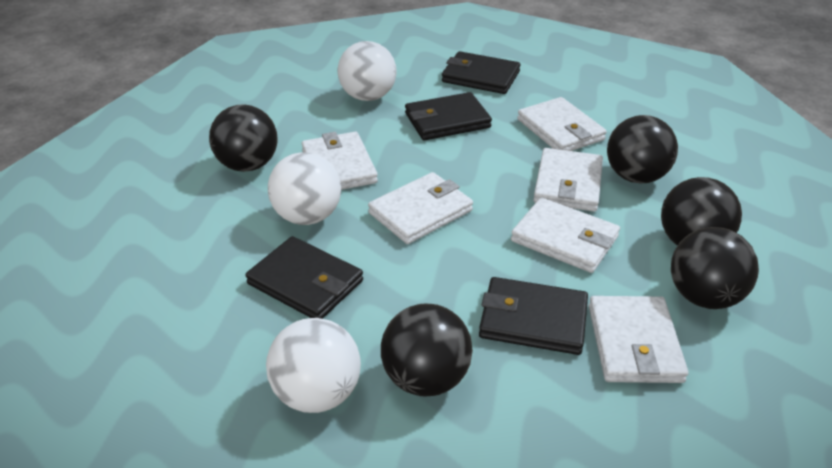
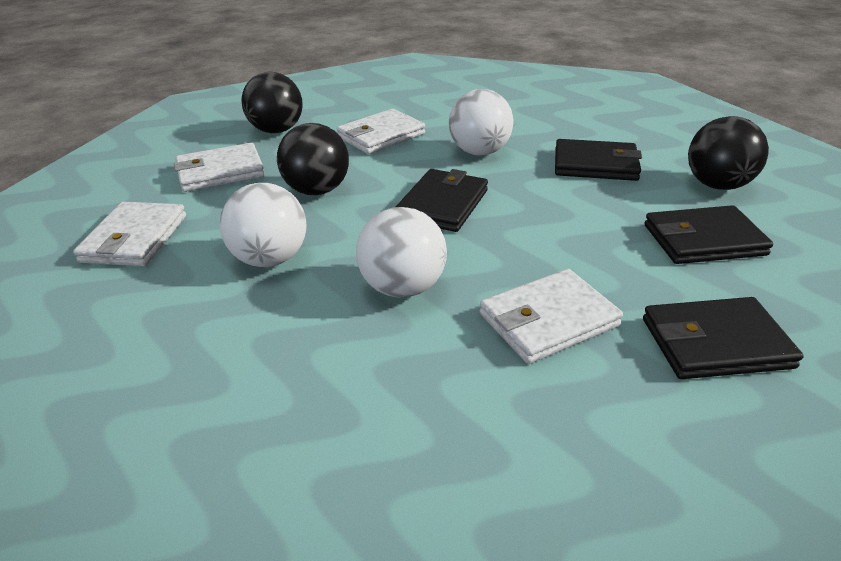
black ball: 5 -> 3
white wallet: 6 -> 4

